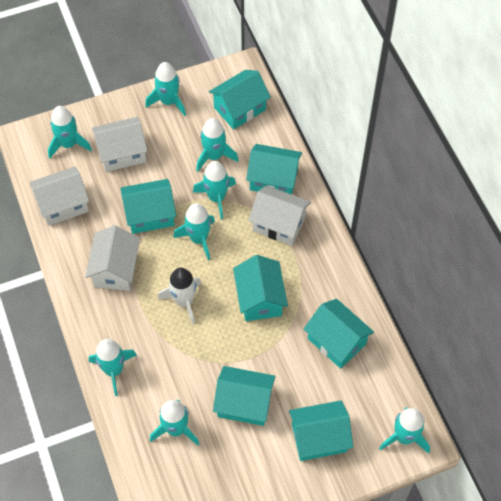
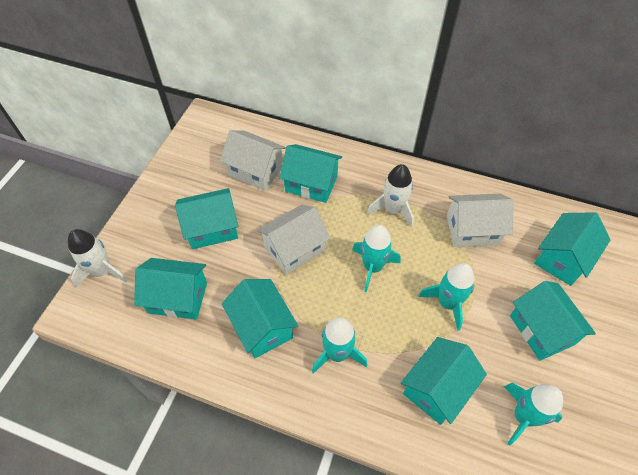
turquoise rocket: 8 -> 4
white house: 4 -> 3
white rocket: 1 -> 2

